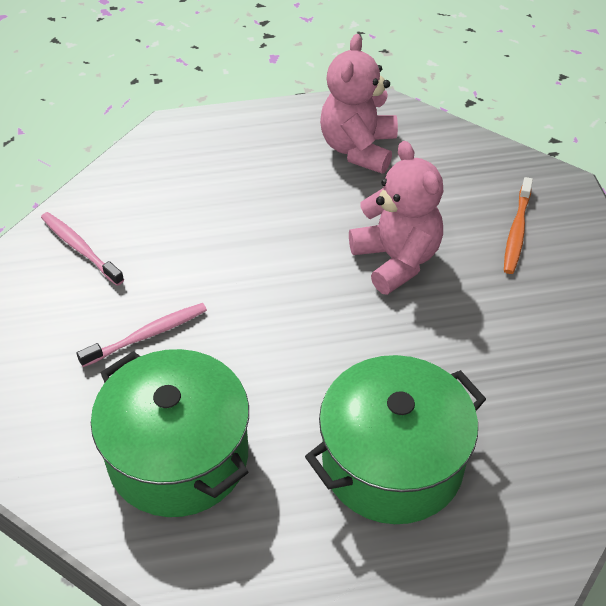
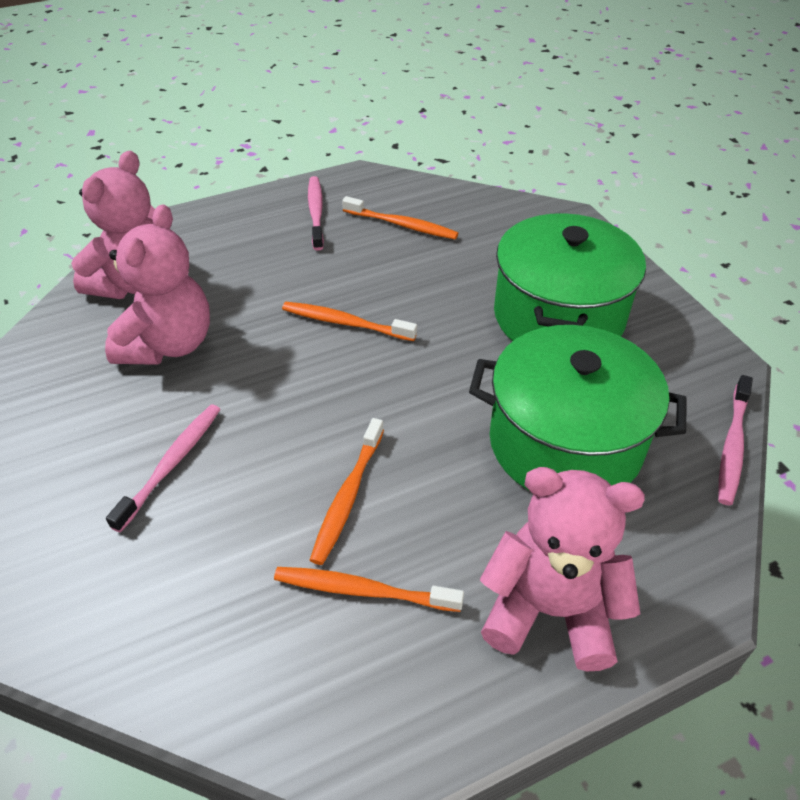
orange toothbrush: 1 -> 4
pink teddy bear: 2 -> 3
pink toothbrush: 2 -> 3

